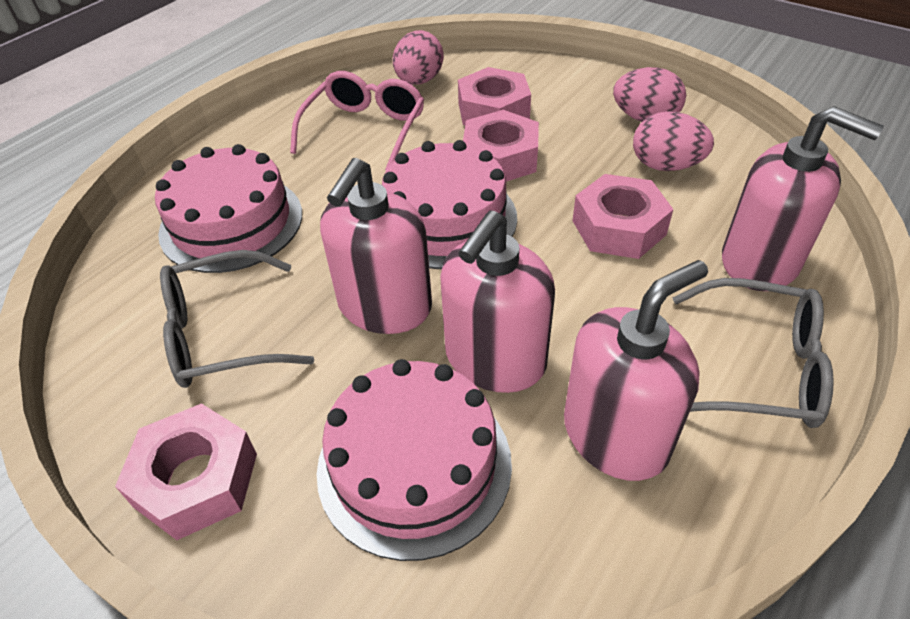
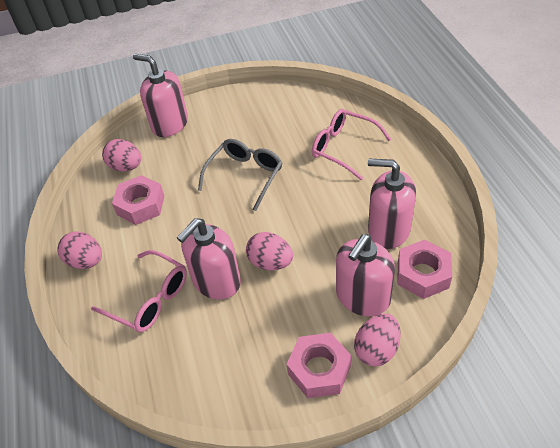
grey glasses: 2 -> 1
pink cake: 3 -> 0
pink egg: 3 -> 4
pink glasses: 1 -> 2
pink nut: 4 -> 3

